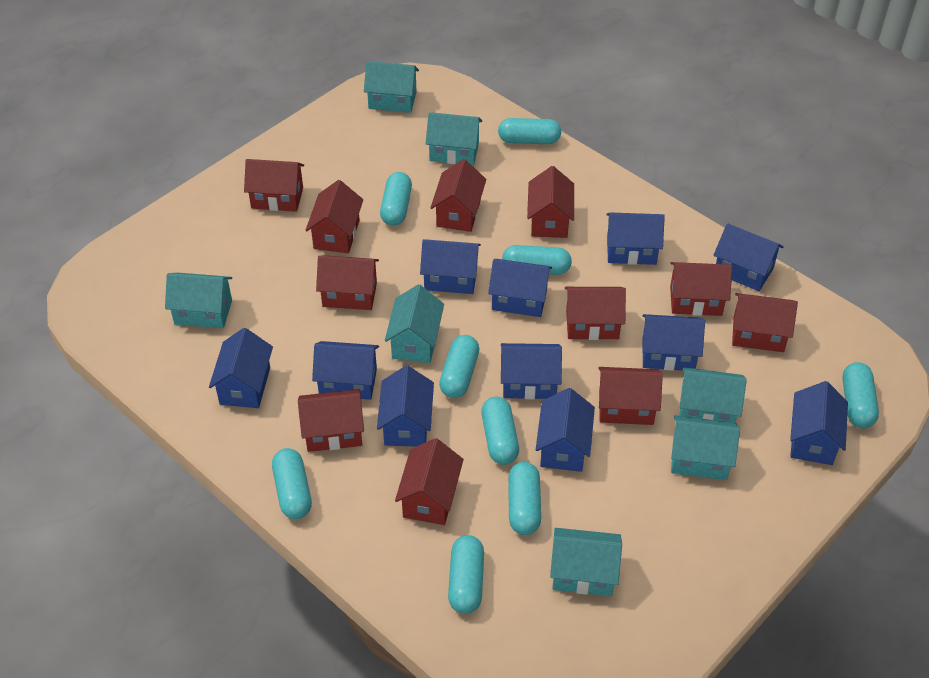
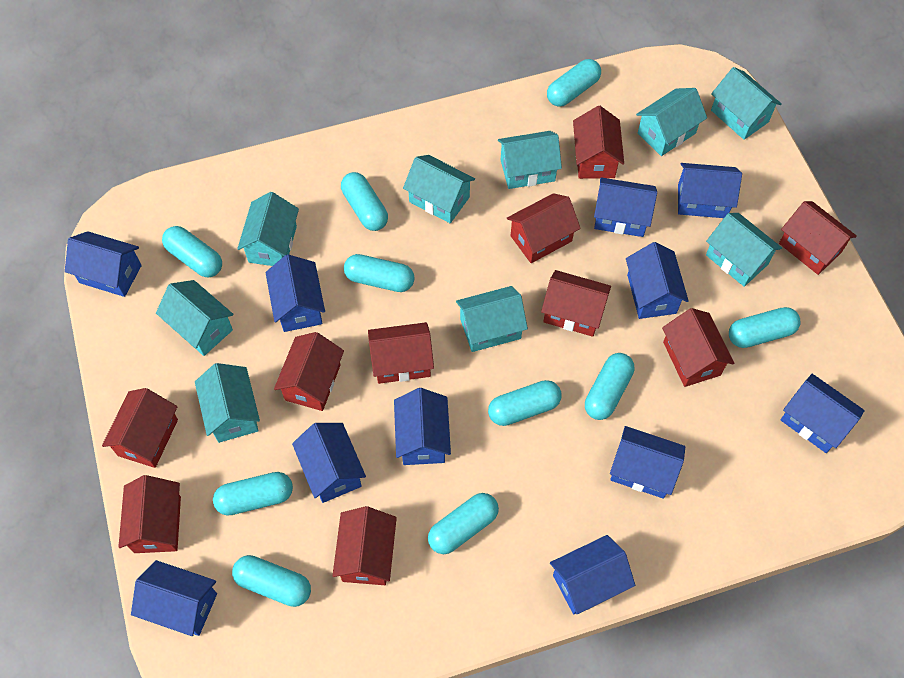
red house: 11 -> 10
turquoise capsule: 9 -> 10
turquoise house: 7 -> 9

